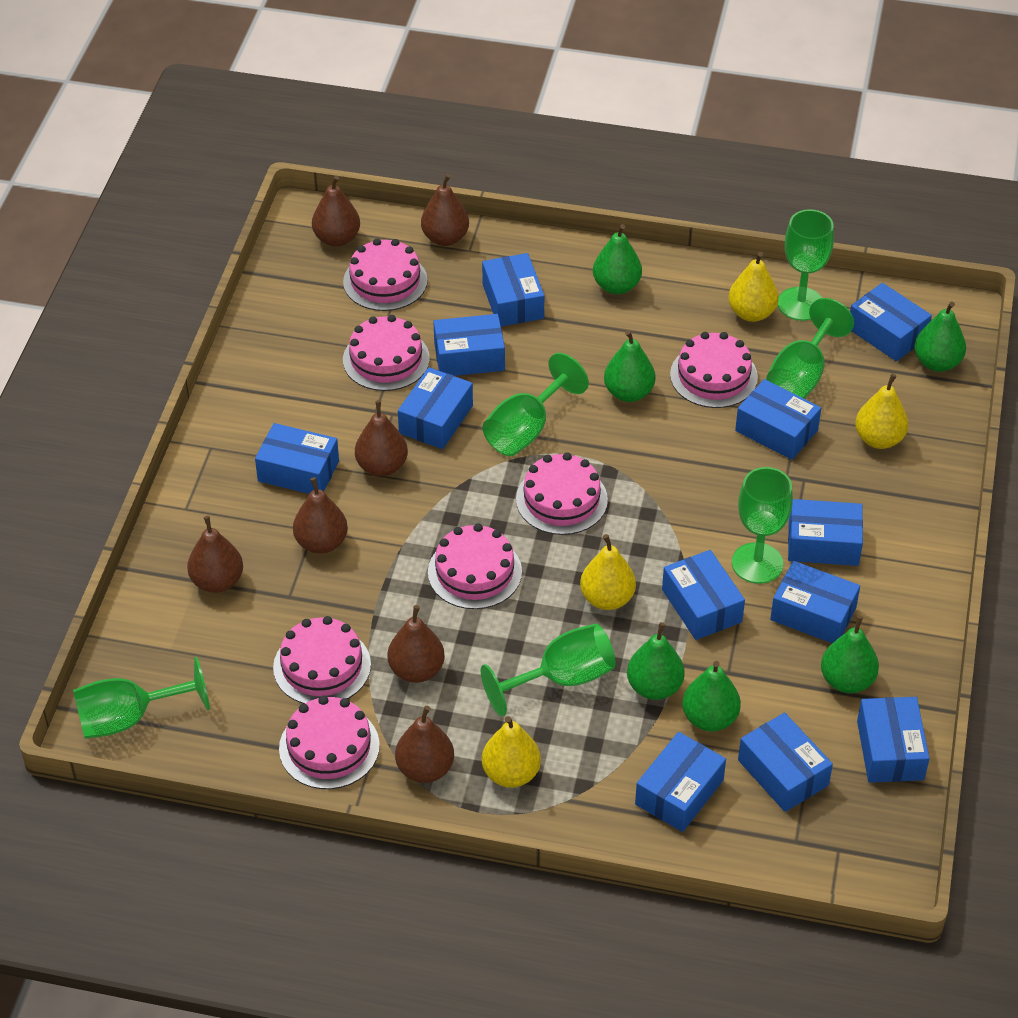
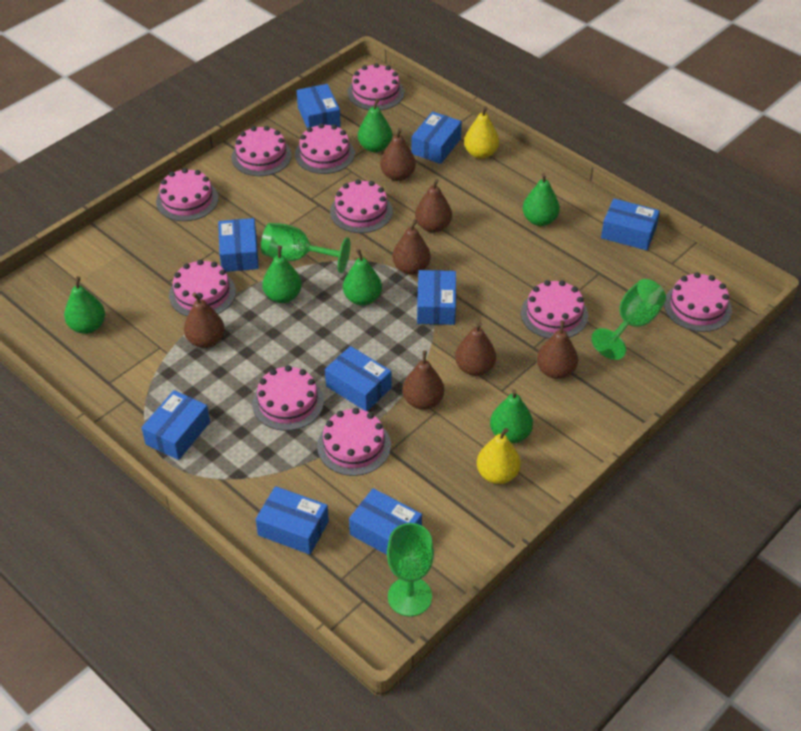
blue box: 12 -> 9
green goblet: 6 -> 3
pink cake: 7 -> 10
yellow pear: 4 -> 2

